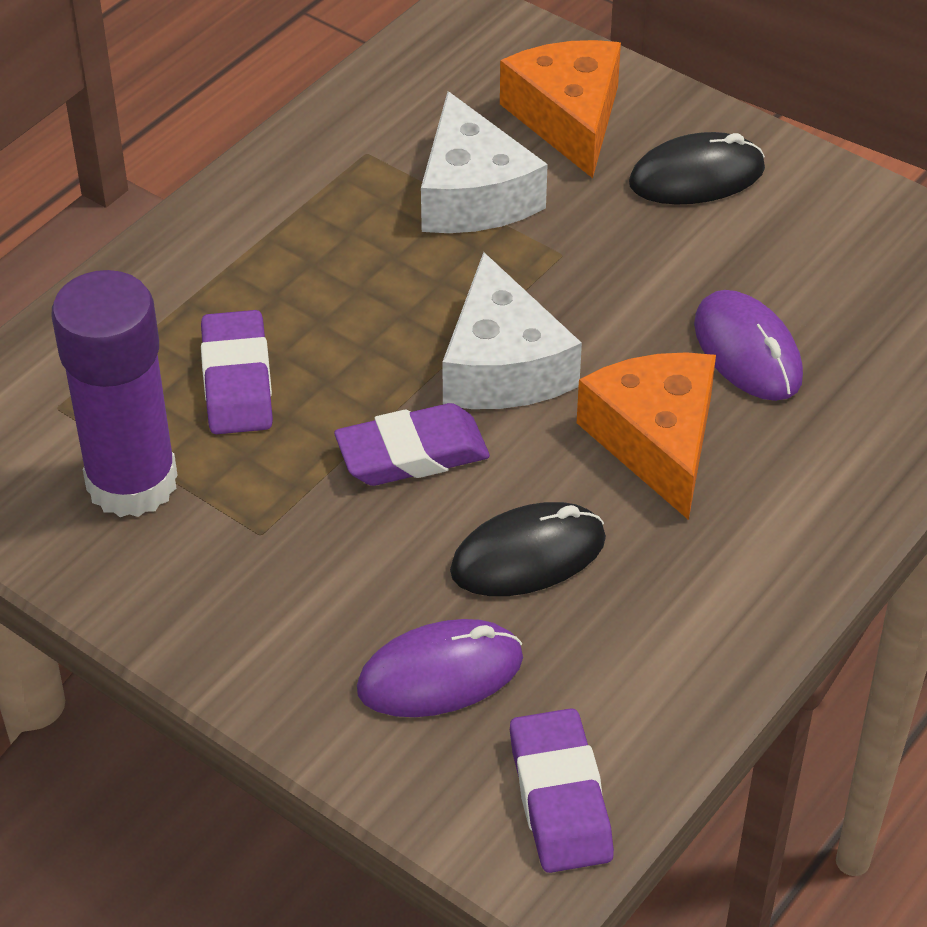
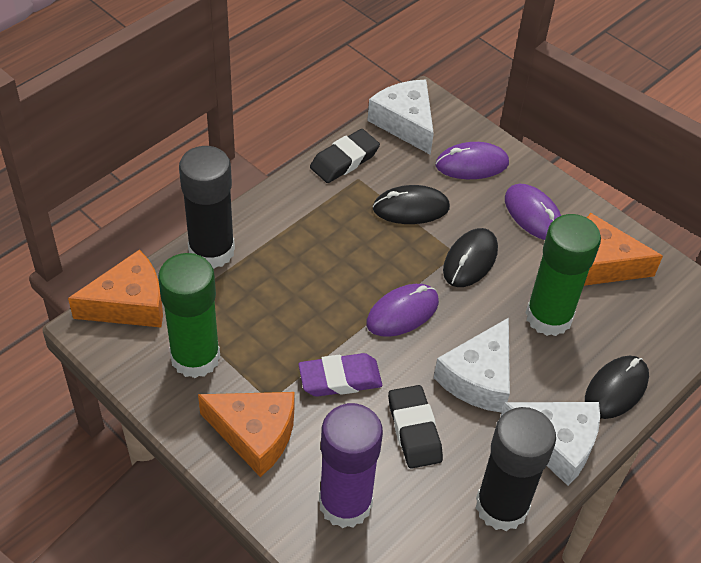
black eraser: 0 -> 2
black glue stick: 0 -> 2
black mouse: 2 -> 3
green glue stick: 0 -> 2
orange cheese: 2 -> 3
purple eraser: 3 -> 1
purple mouse: 2 -> 3
white cheese: 2 -> 3

